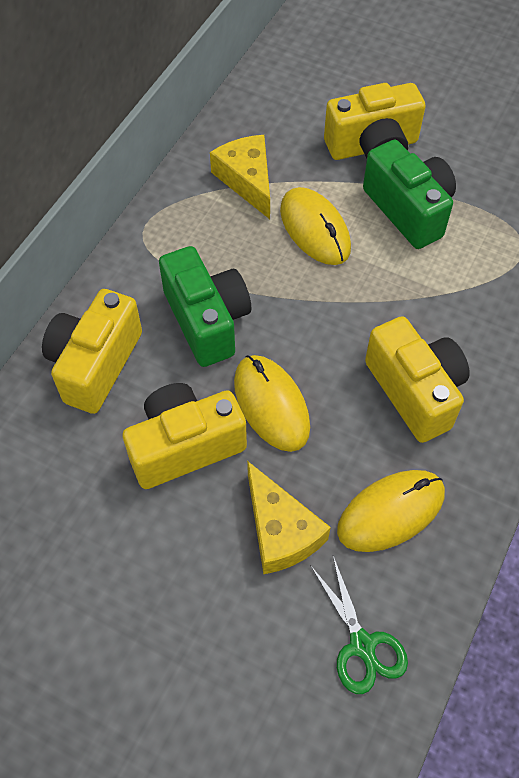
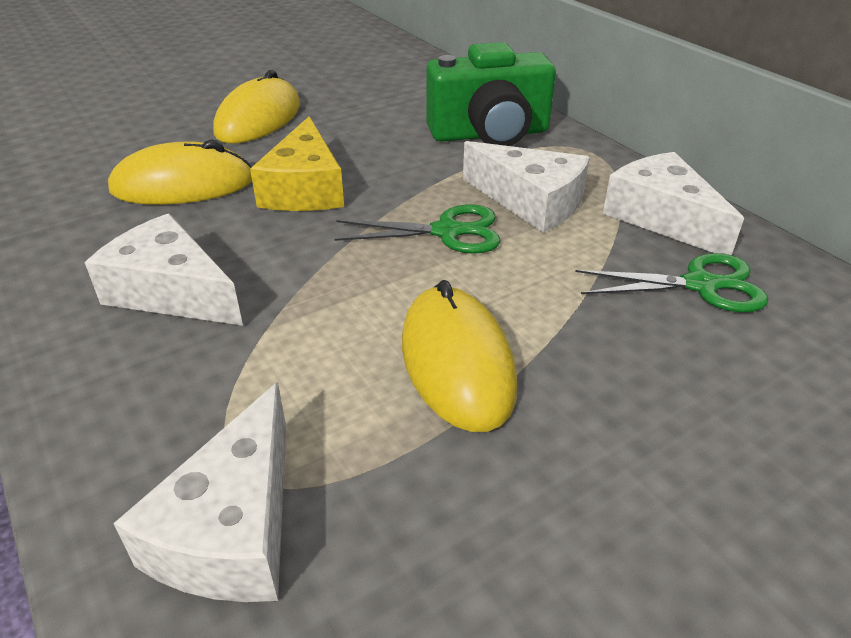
green camera: 2 -> 1
green scissors: 1 -> 2
white cheese: 0 -> 4
yellow camera: 4 -> 0
yellow cheese: 2 -> 1

